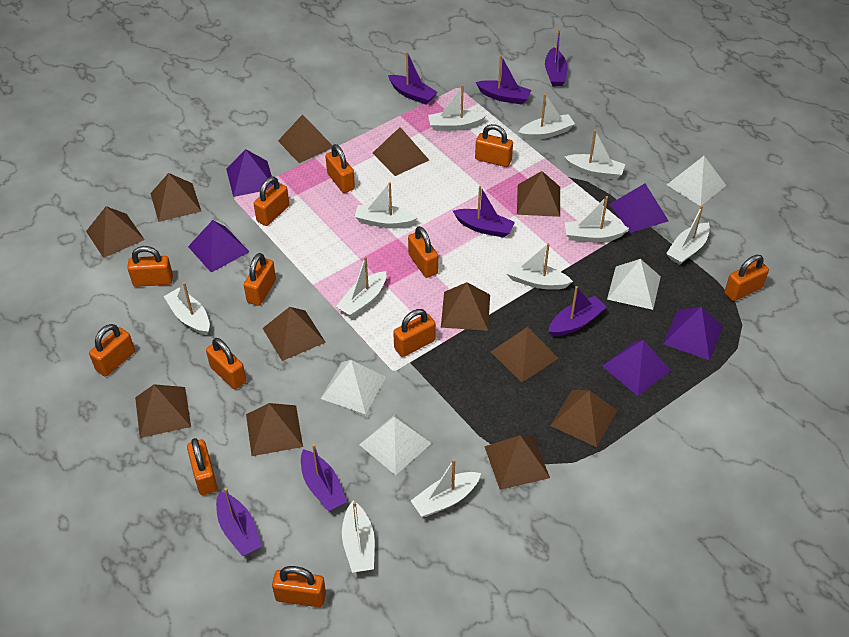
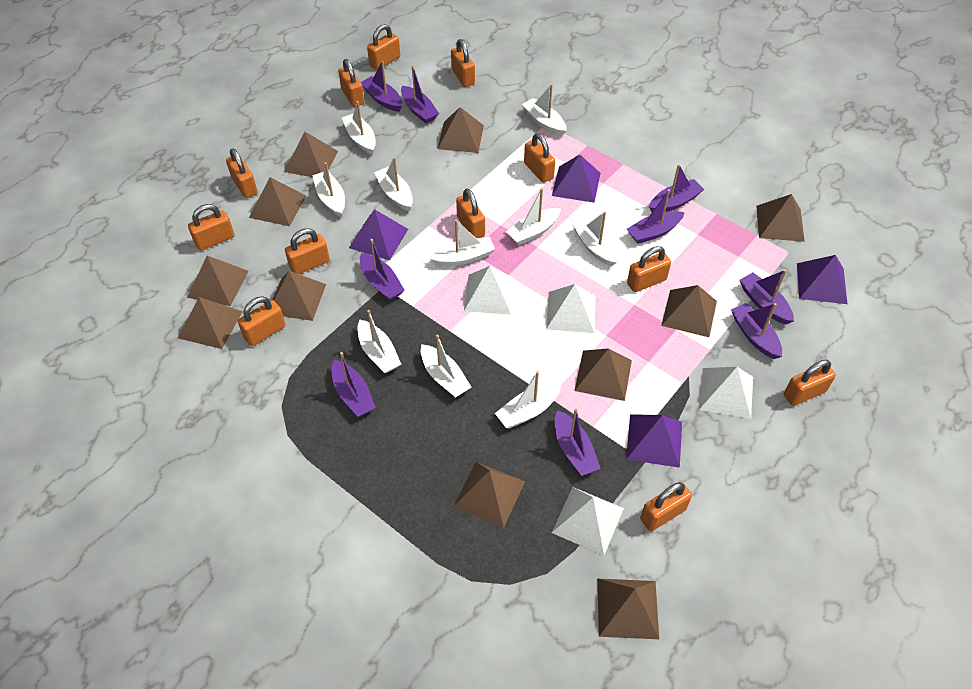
brown pyramid: 12 -> 11
purple boat: 7 -> 9
purple pyramid: 5 -> 4
white boat: 11 -> 10

